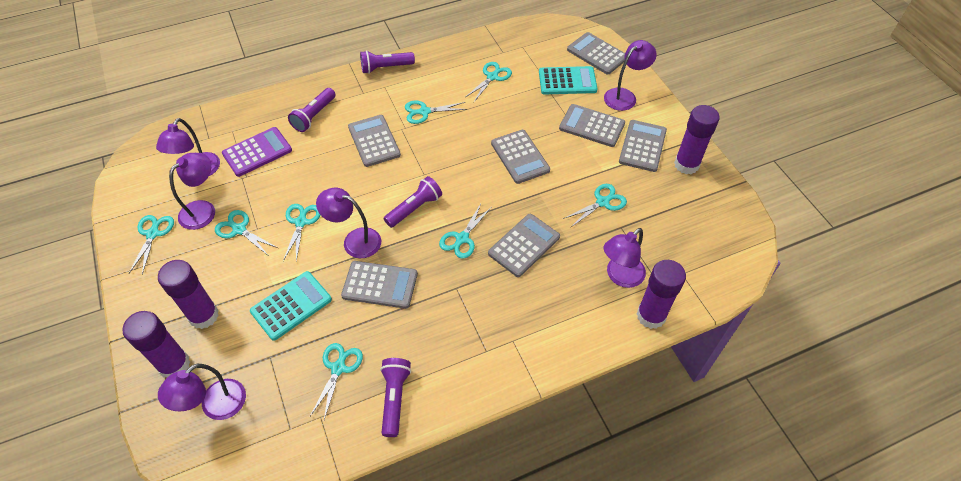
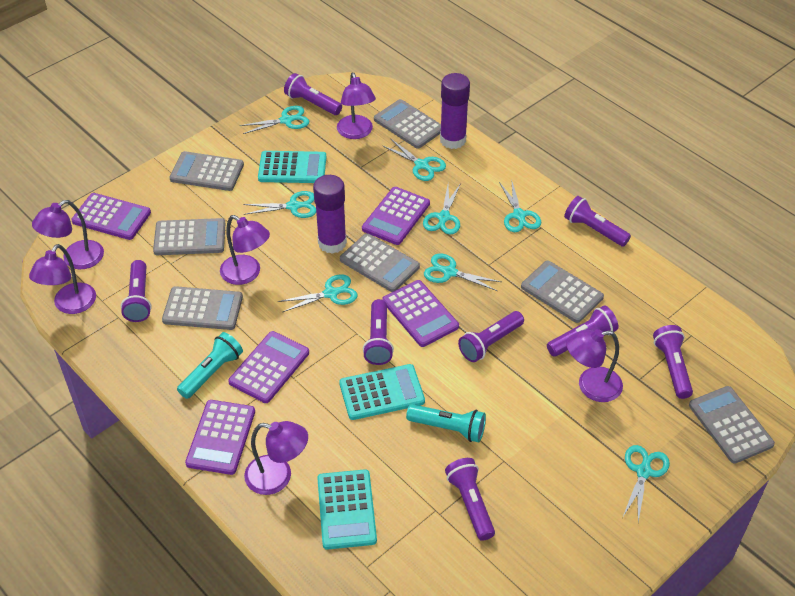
purple calculator: 1 -> 5
purple flashlight: 4 -> 8
purple glue stick: 4 -> 2
turquoise calculator: 2 -> 3
turquoise flashlight: 0 -> 2

